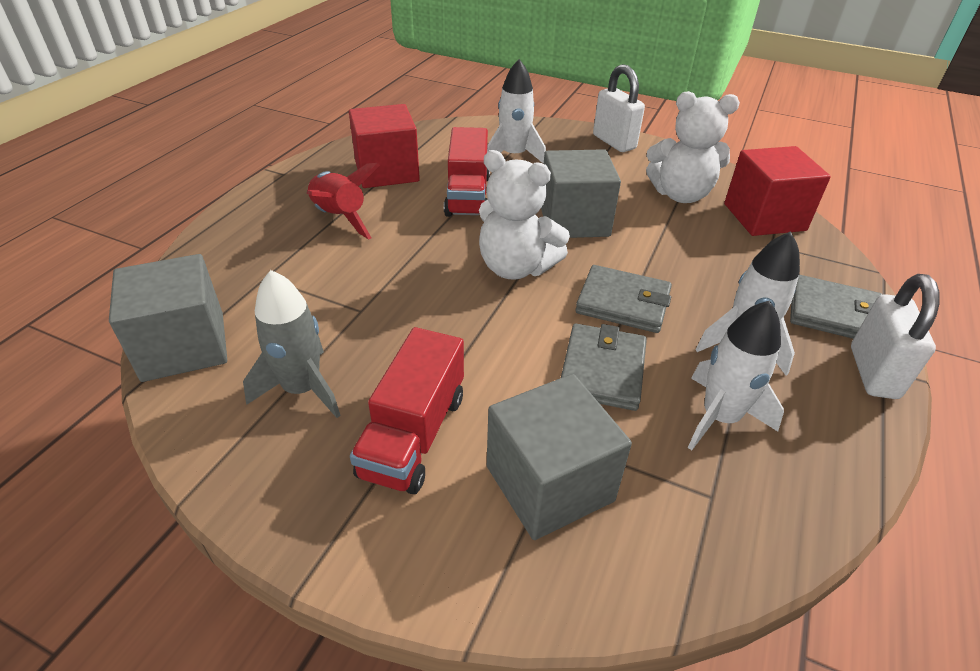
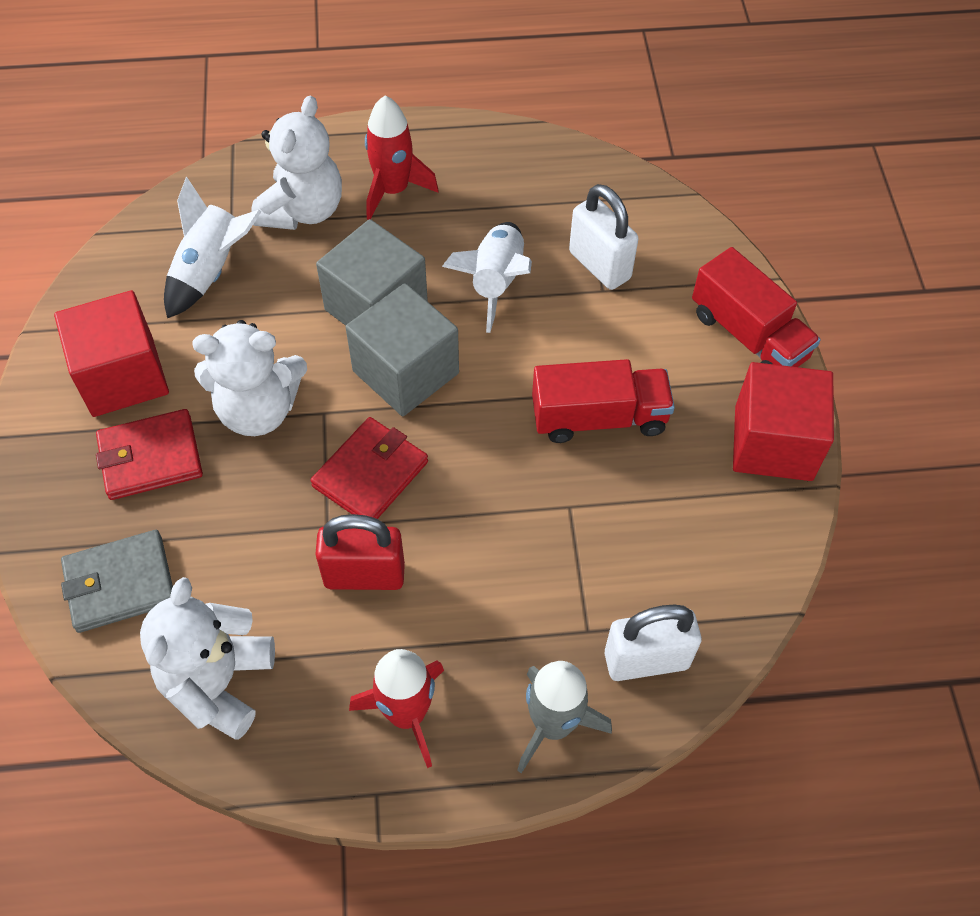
grey cube: 3 -> 2
grey wallet: 3 -> 1
red padlock: 0 -> 1
red rocket: 1 -> 2
red wallet: 0 -> 2
white rocket: 3 -> 2
white teddy bear: 2 -> 3

